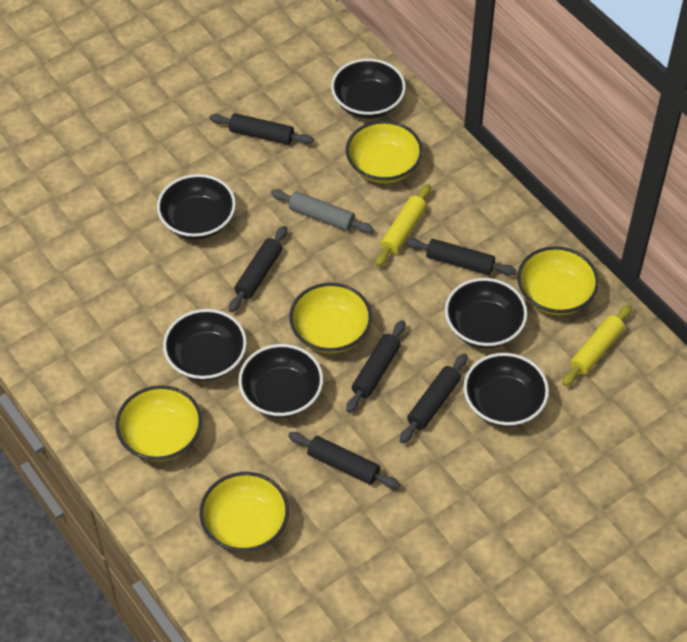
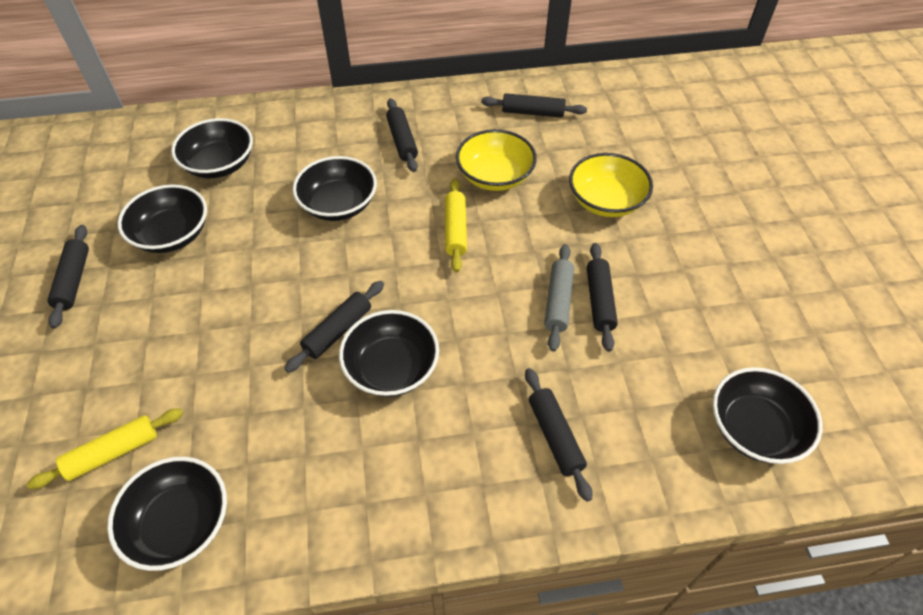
yellow bowl: 5 -> 2

